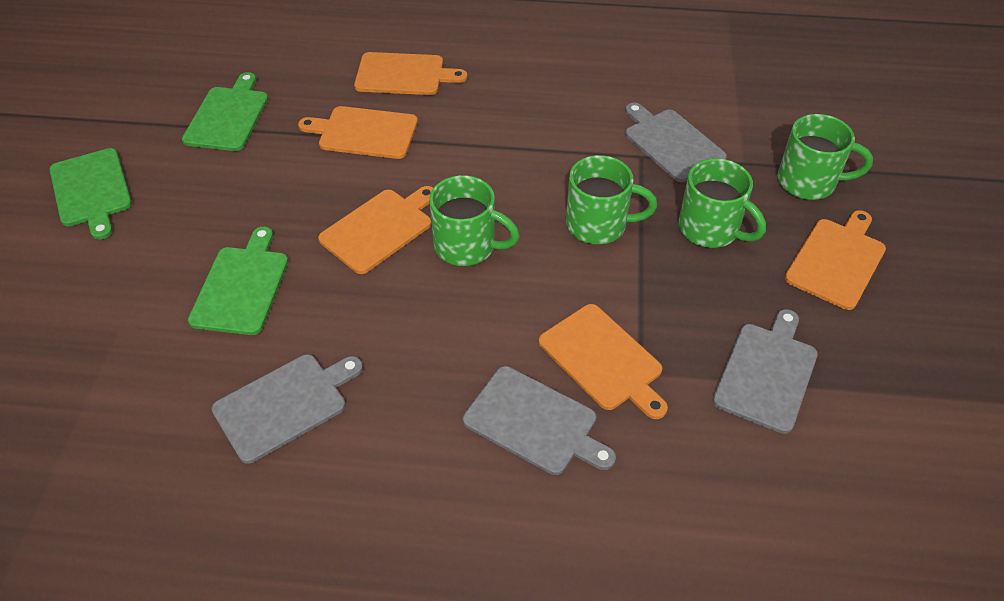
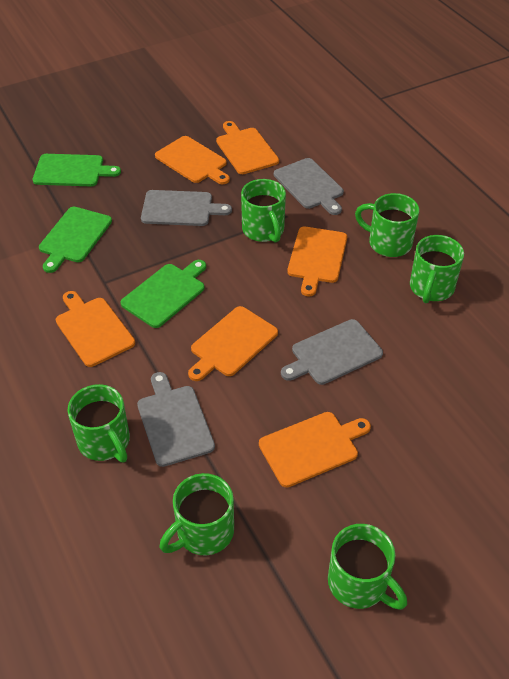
green mug: 4 -> 6
orange cutting board: 5 -> 6

